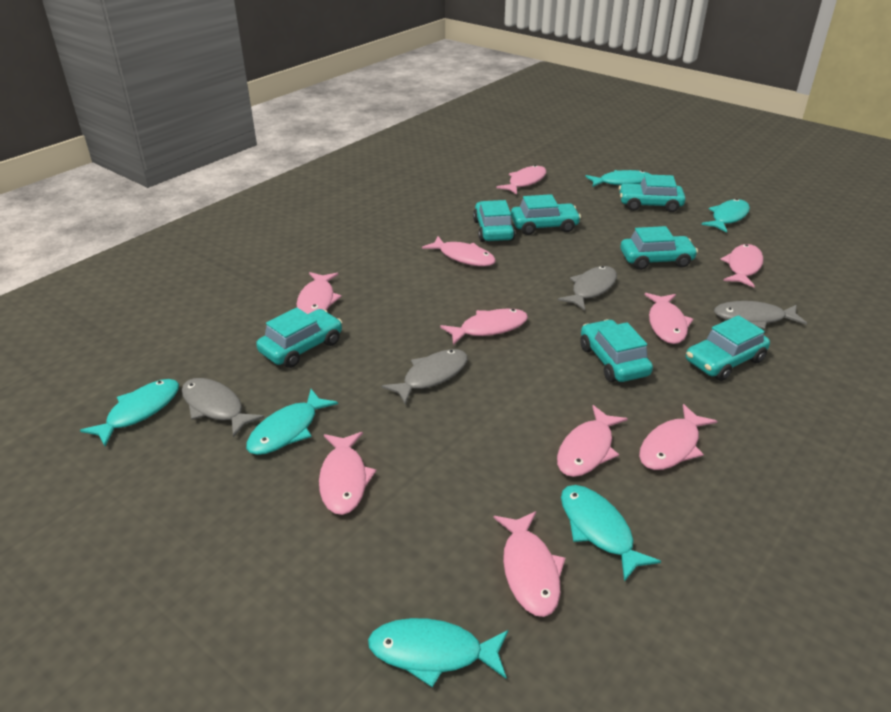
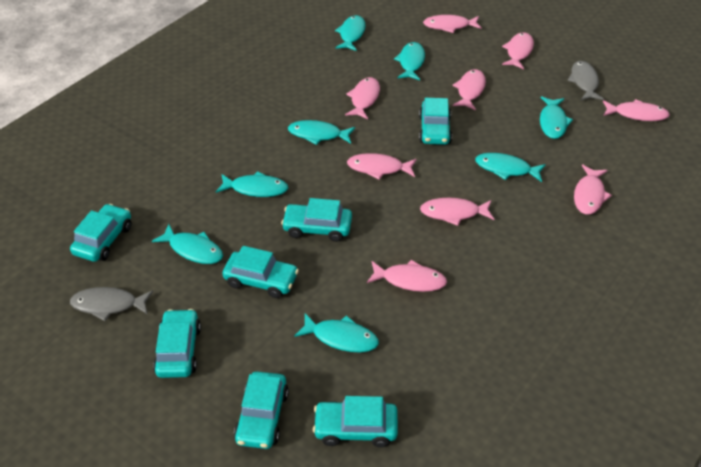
grey fish: 4 -> 2
pink fish: 10 -> 9
turquoise fish: 6 -> 8

